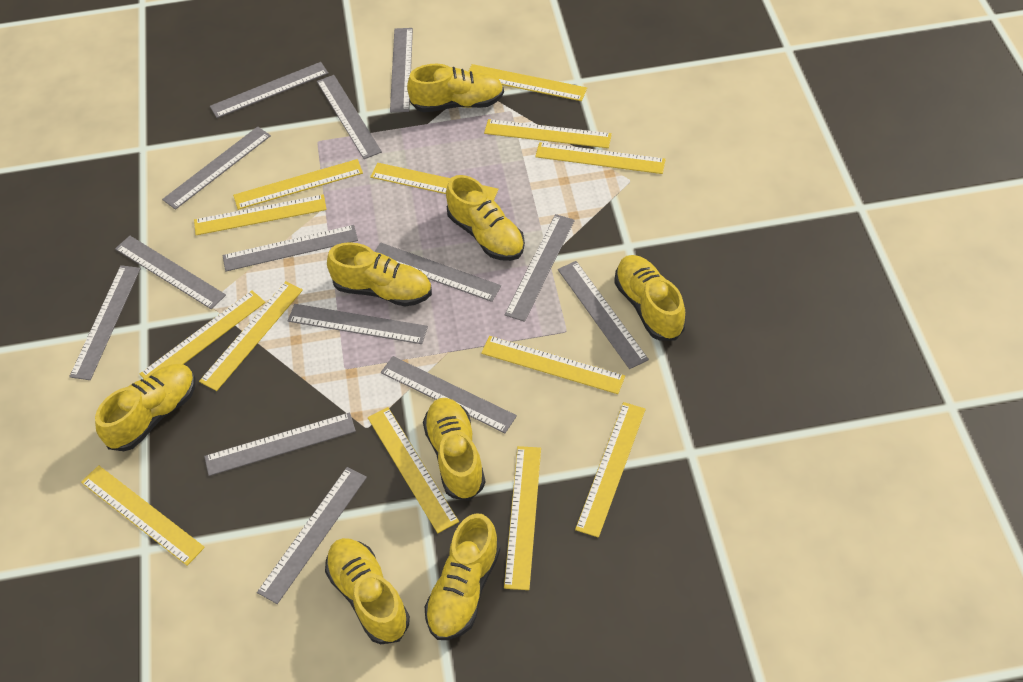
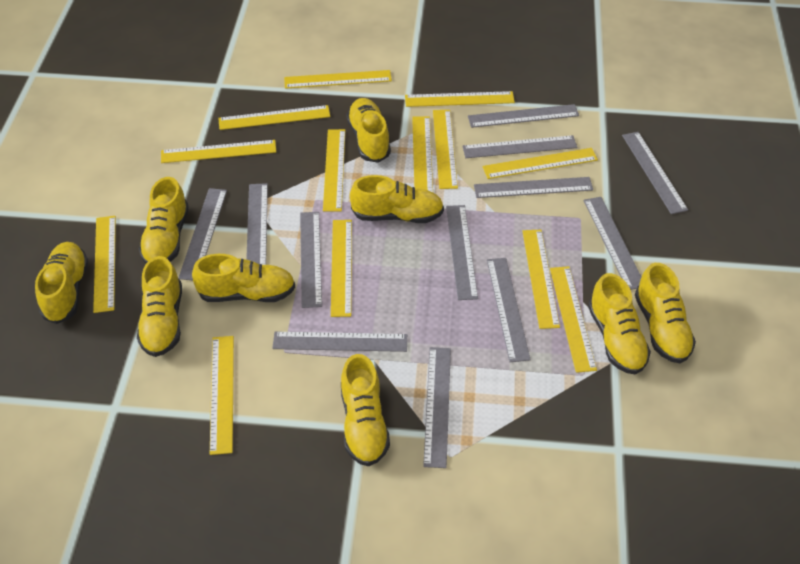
grey ruler: 14 -> 12
yellow shoe: 8 -> 9

